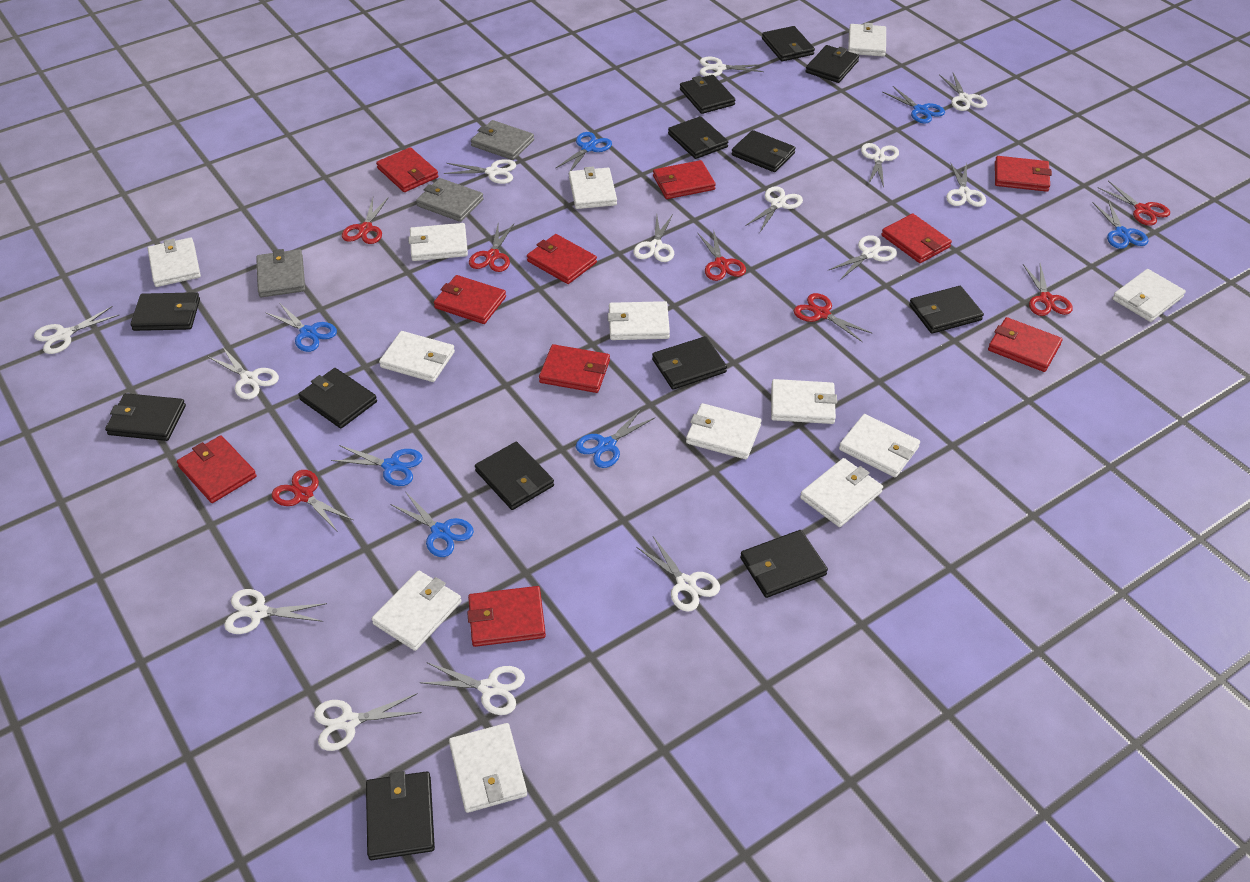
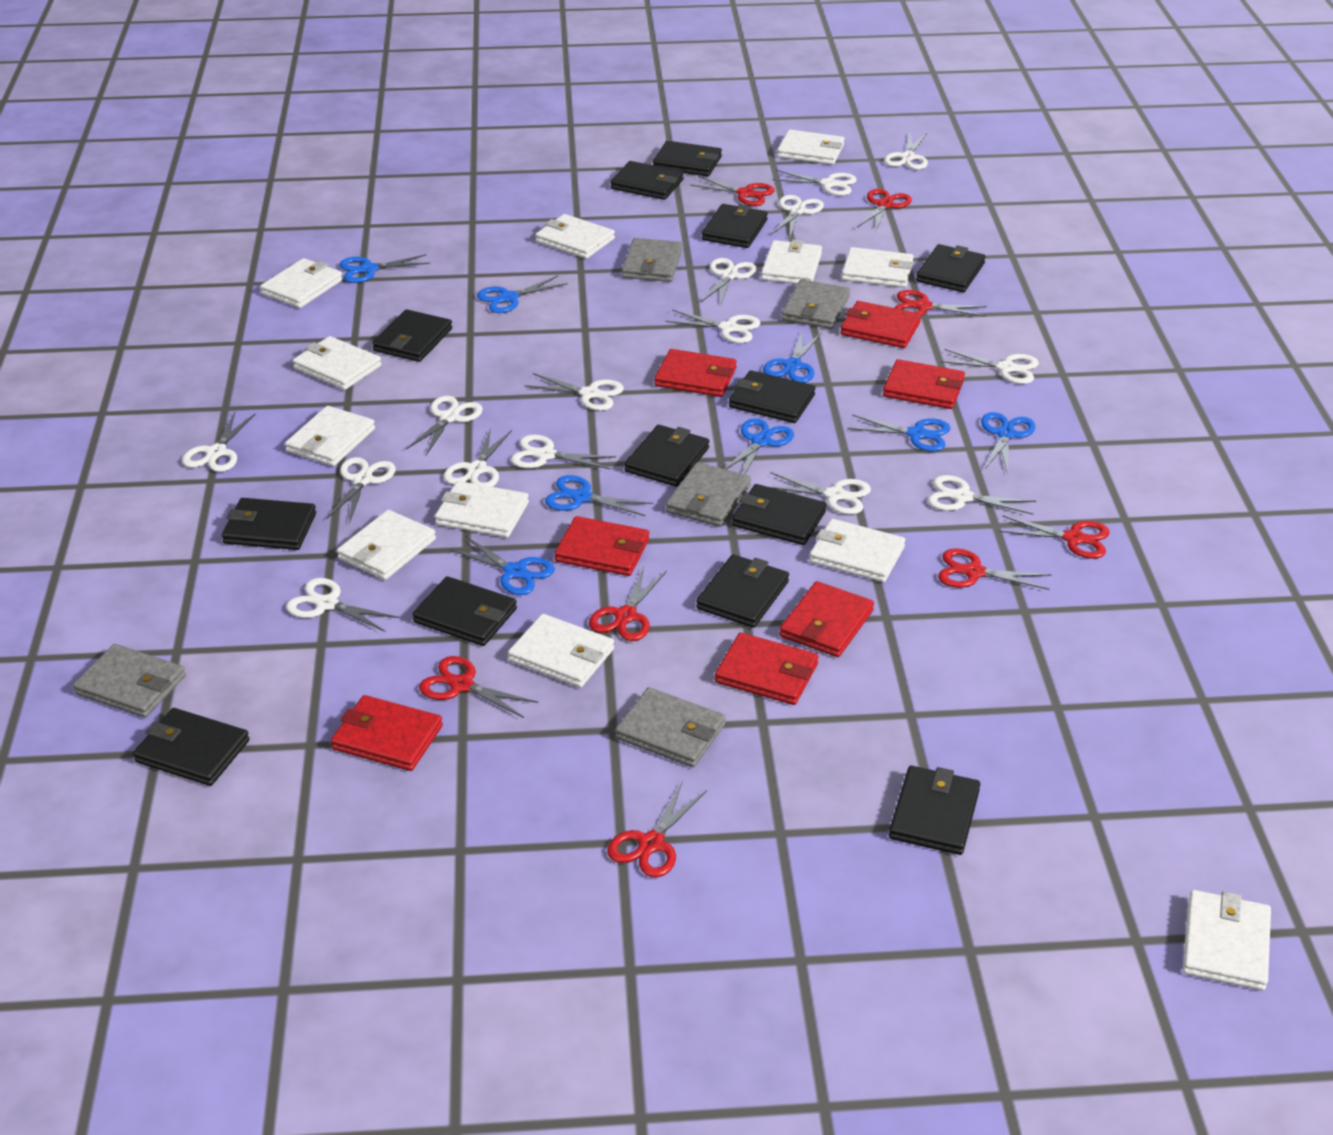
blue scissors: 7 -> 8
grey wallet: 3 -> 5
red scissors: 7 -> 8
red wallet: 10 -> 7
white scissors: 14 -> 15
white wallet: 13 -> 12

